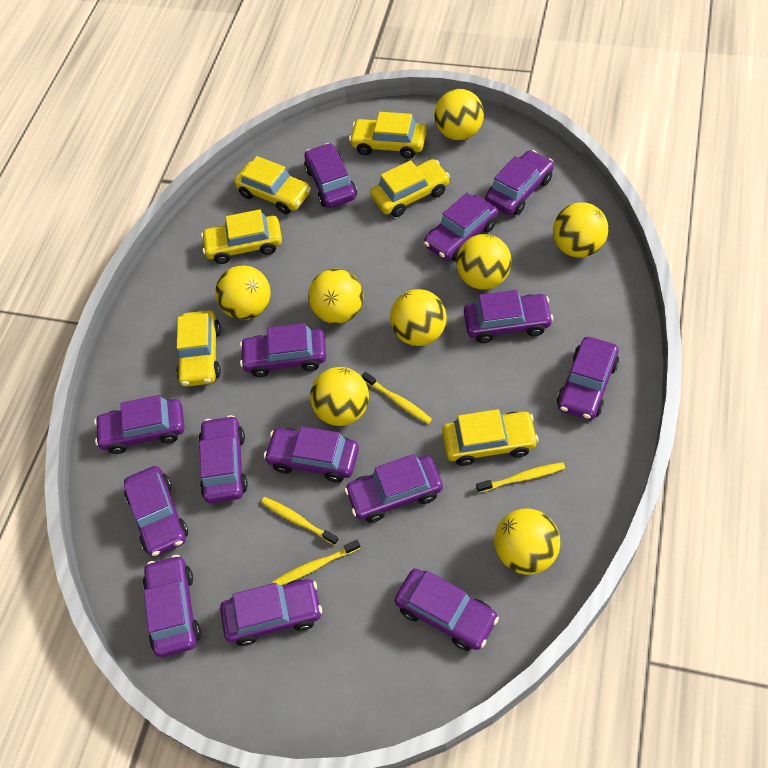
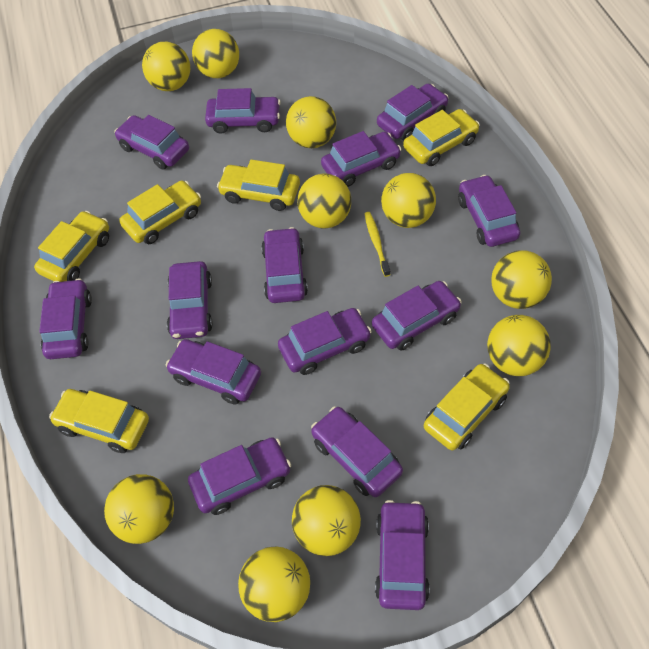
yellow ball: 8 -> 10
yellow toothbrush: 4 -> 1

